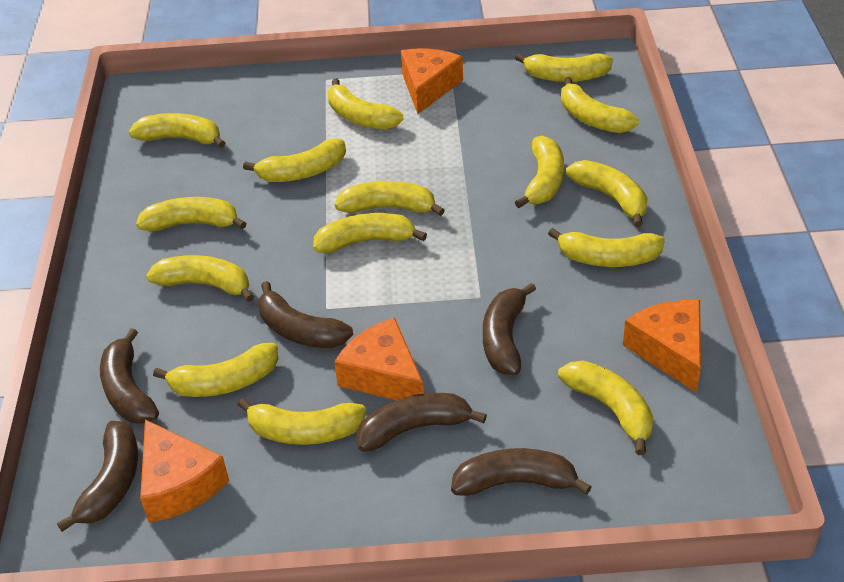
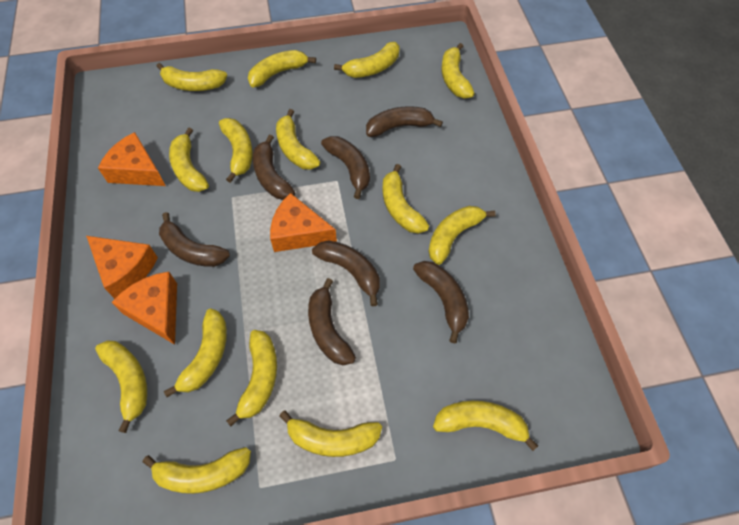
brown banana: 6 -> 7

